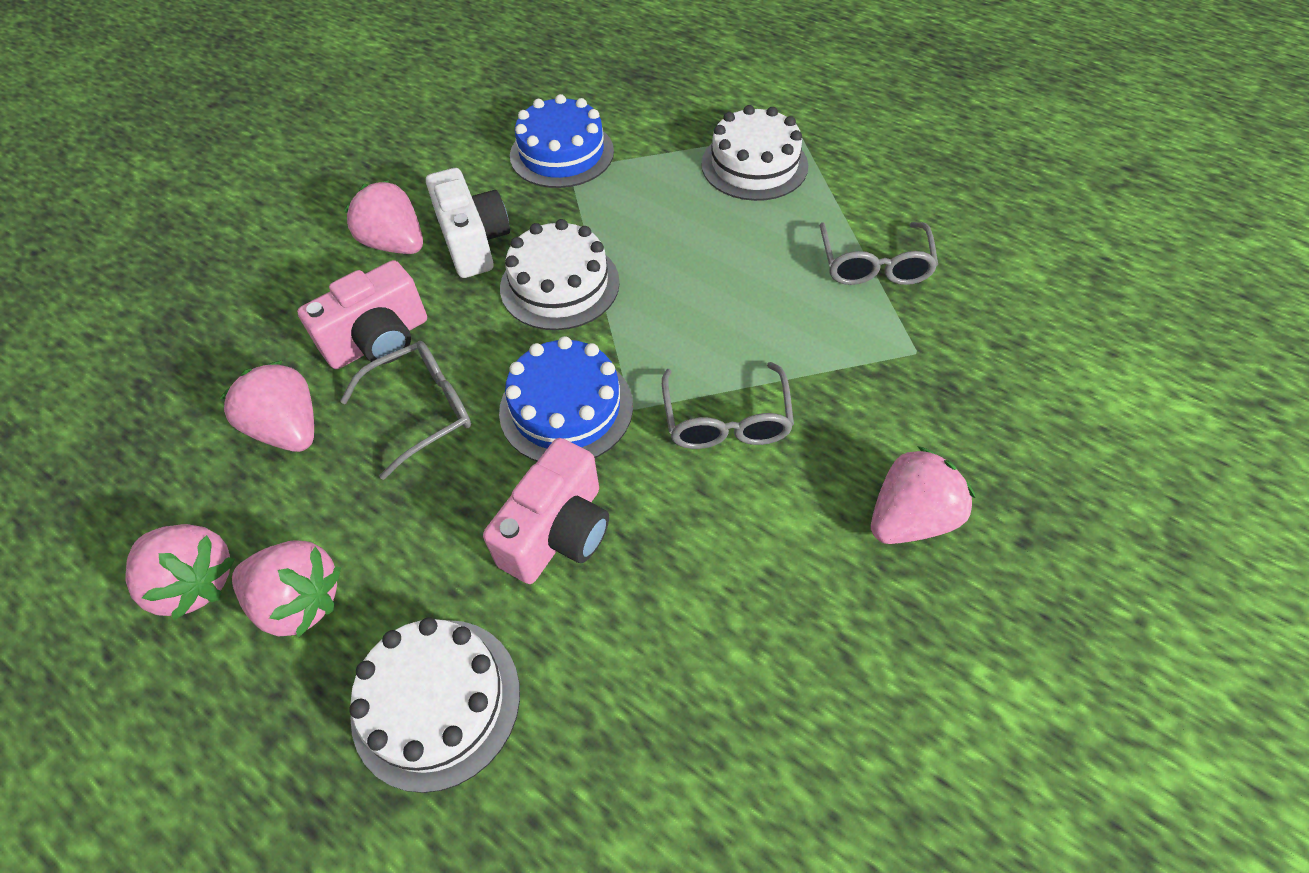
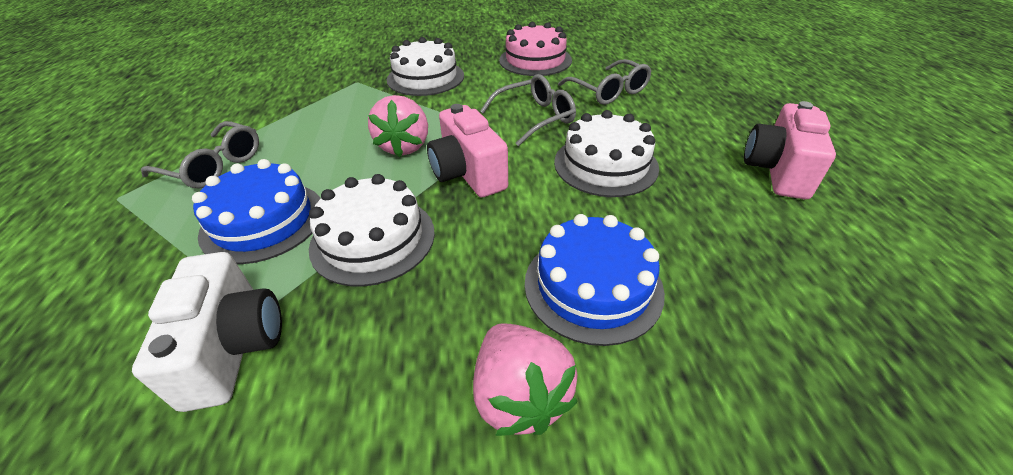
pink cake: 0 -> 1
pink strawberry: 5 -> 2

